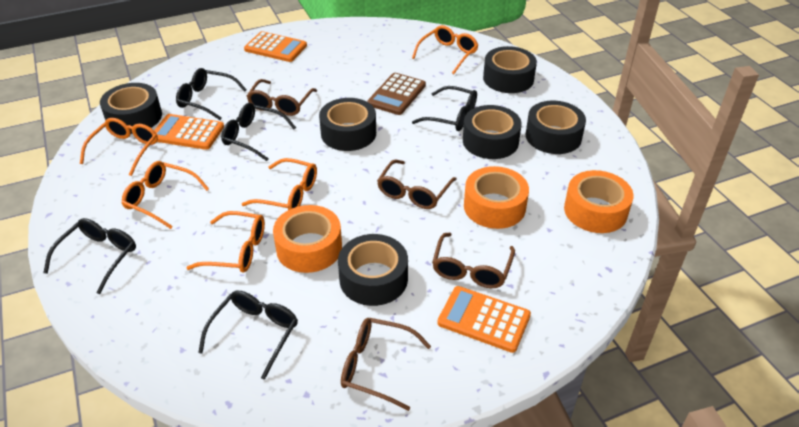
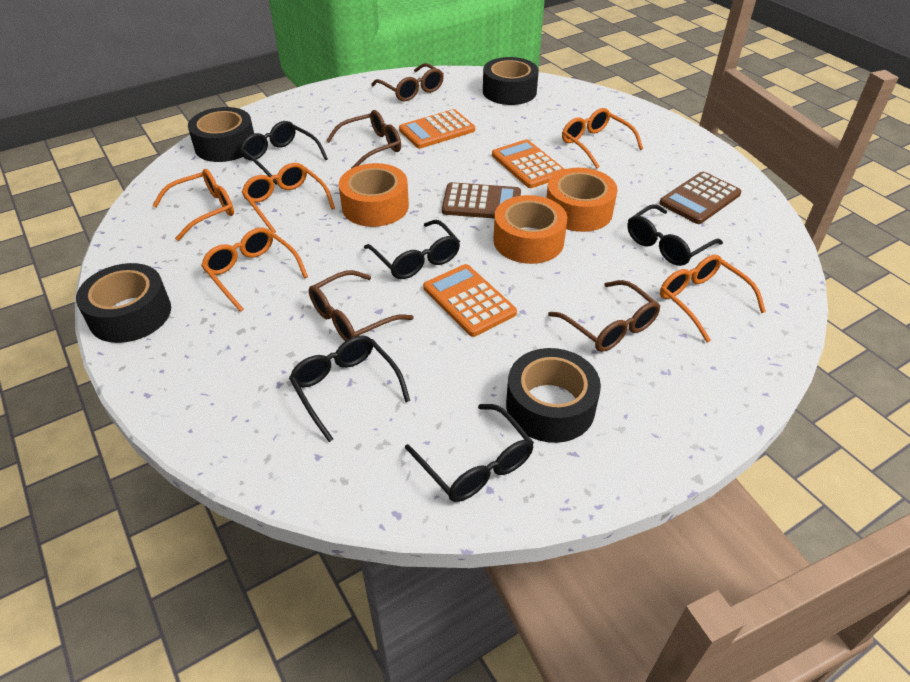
black tape: 6 -> 4
brown calculator: 1 -> 2

